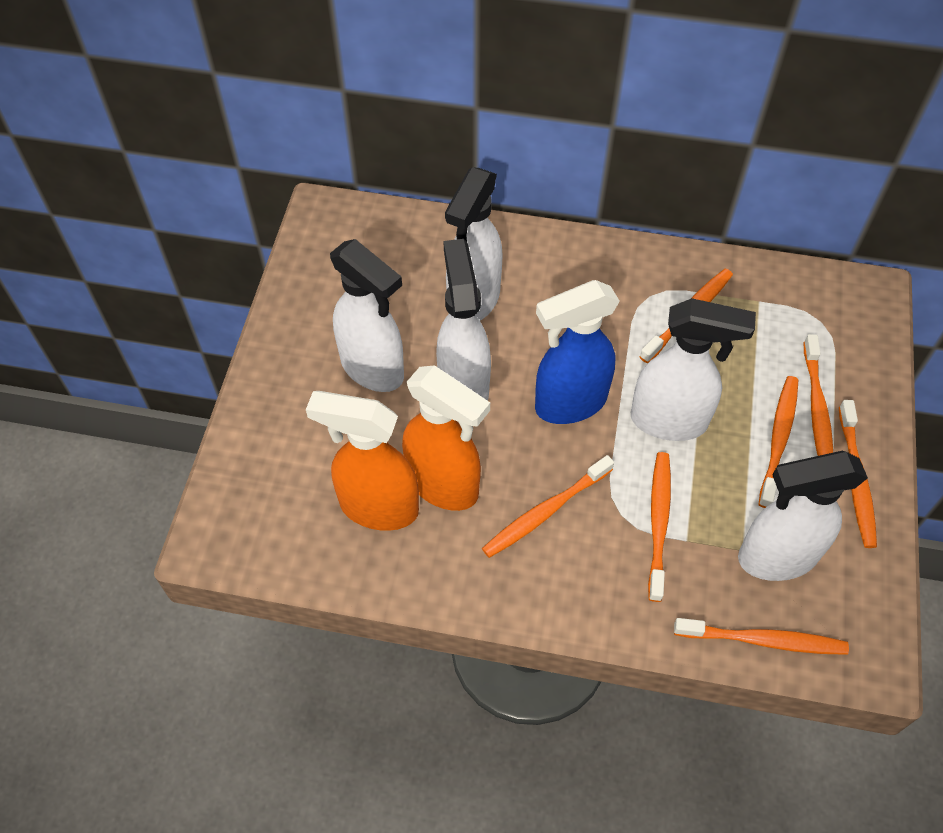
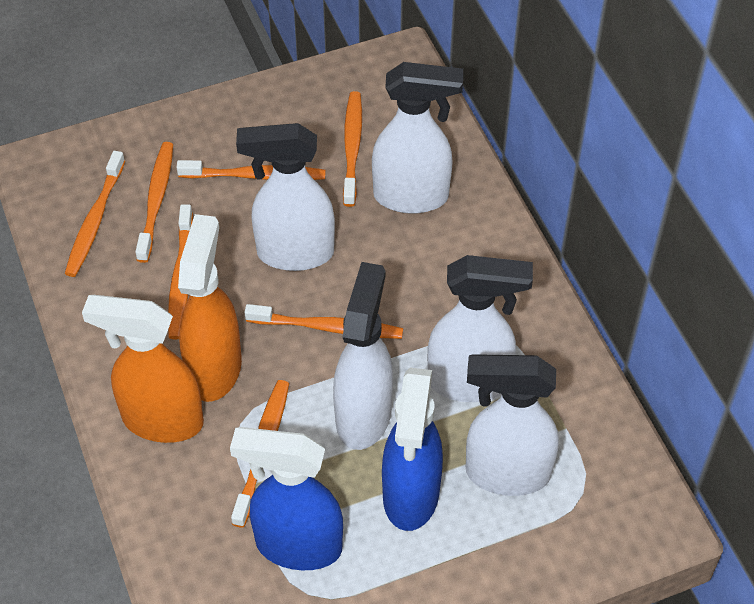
blue spray bottle: 1 -> 2

